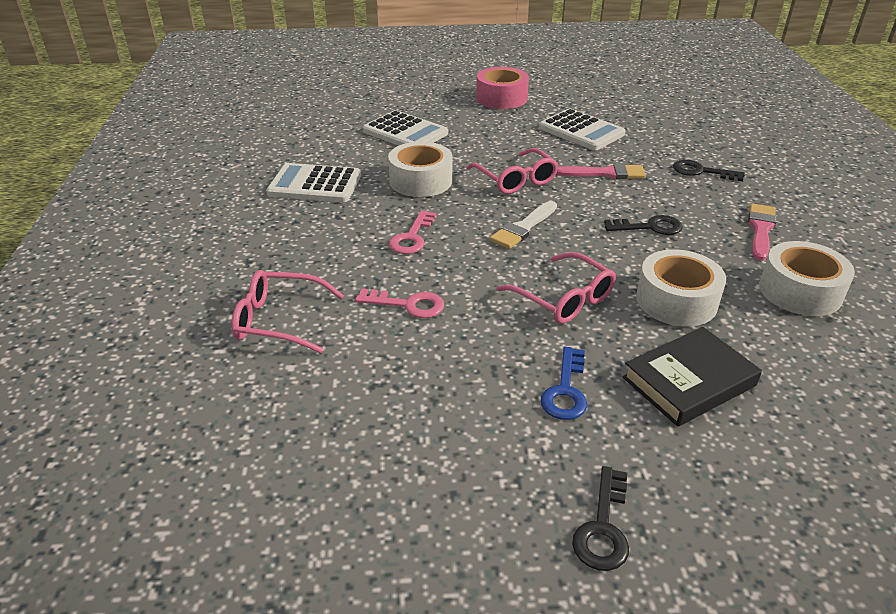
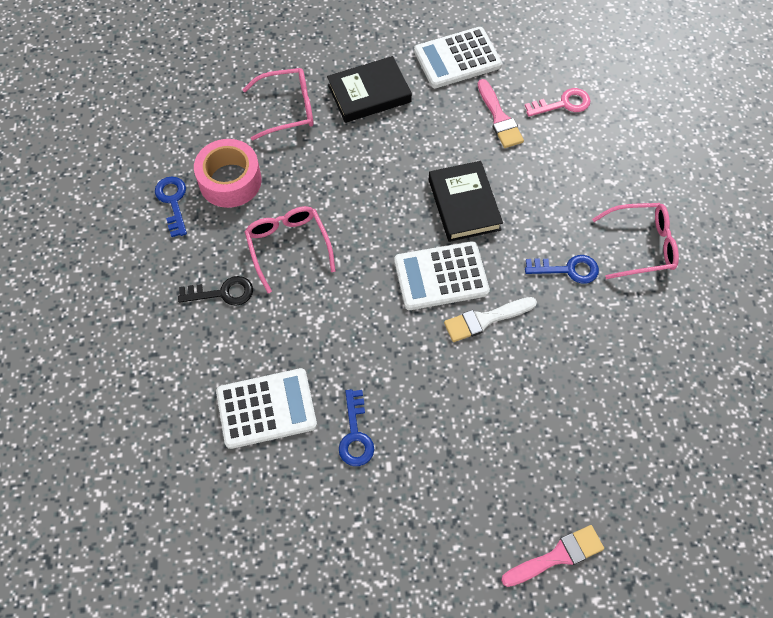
black book: 1 -> 2
black key: 3 -> 1
blue key: 1 -> 3
pink key: 2 -> 1
white tape: 3 -> 0

